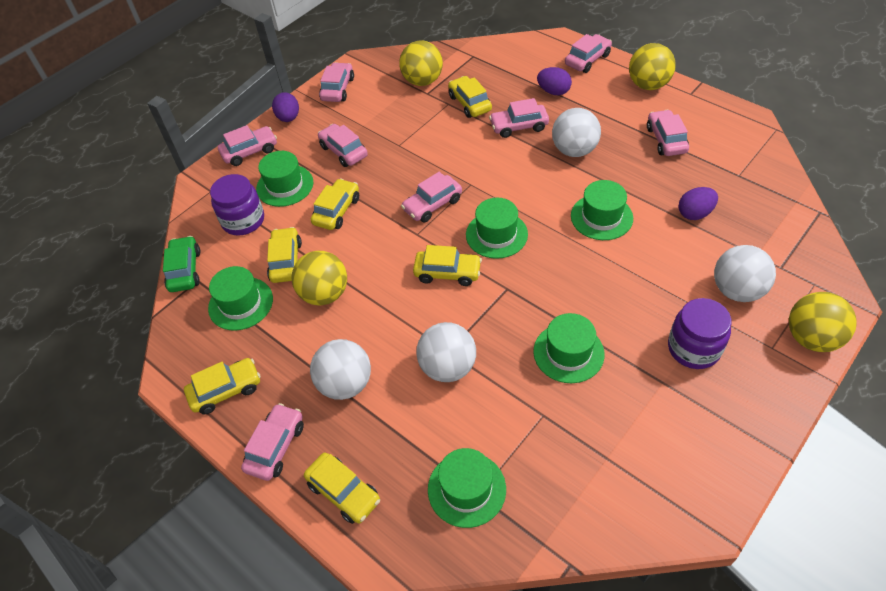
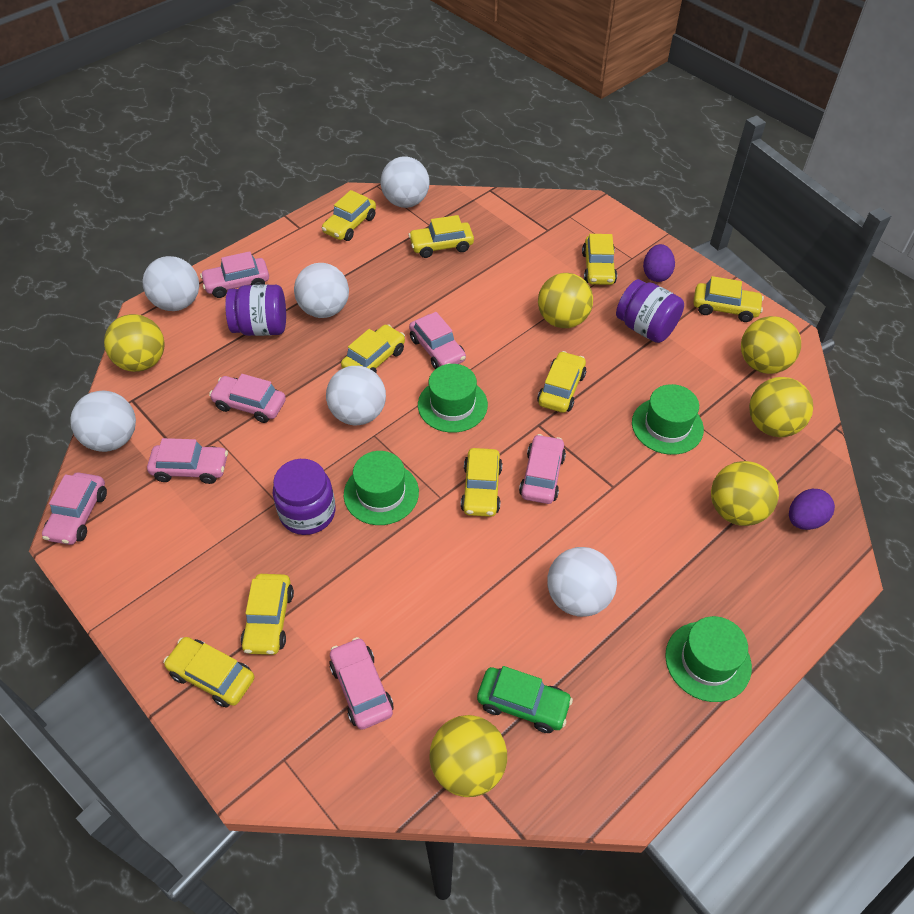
green hat: 6 -> 4
pink car: 8 -> 7
purple egg: 3 -> 2
purple jar: 2 -> 3
white ball: 4 -> 6
yellow ball: 4 -> 6
yellow car: 6 -> 9

